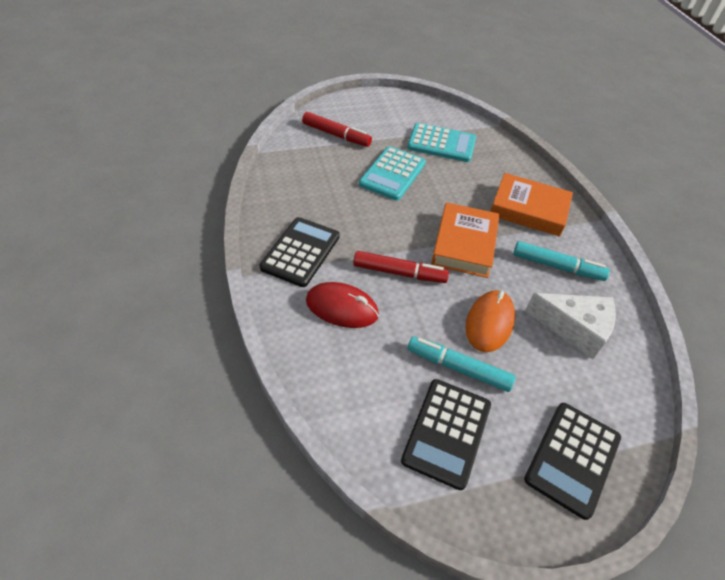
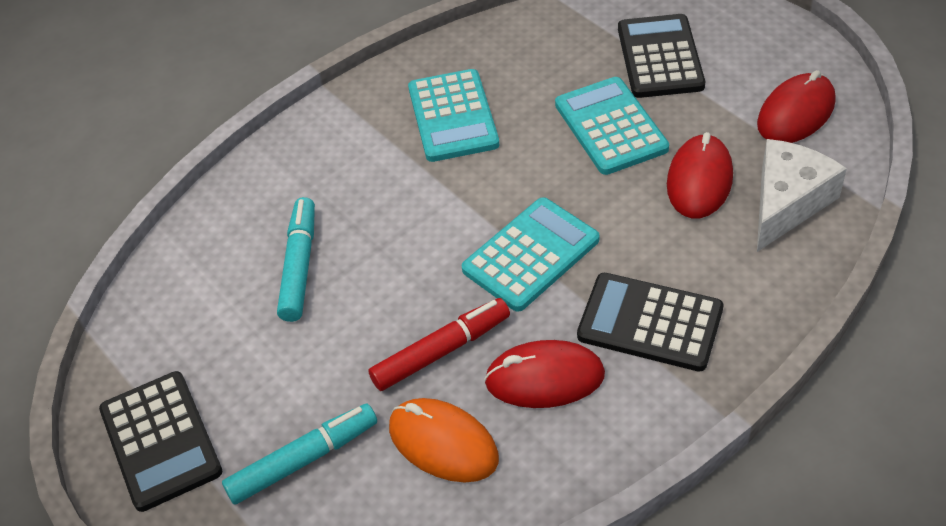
orange book: 2 -> 0
red marker: 2 -> 1
red mouse: 1 -> 3
turquoise calculator: 2 -> 3

